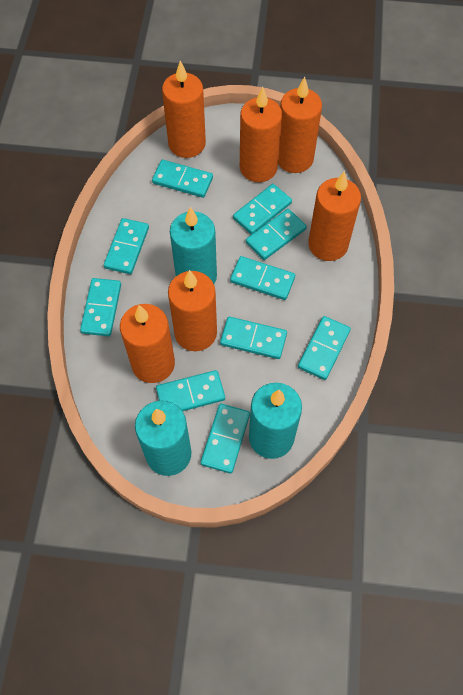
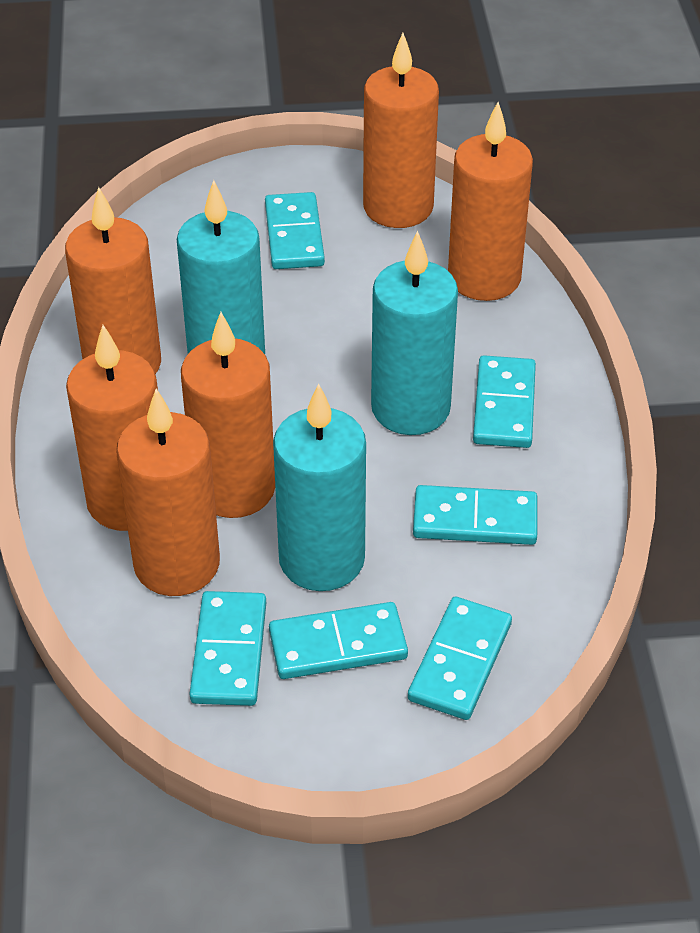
turquoise domino: 10 -> 6

